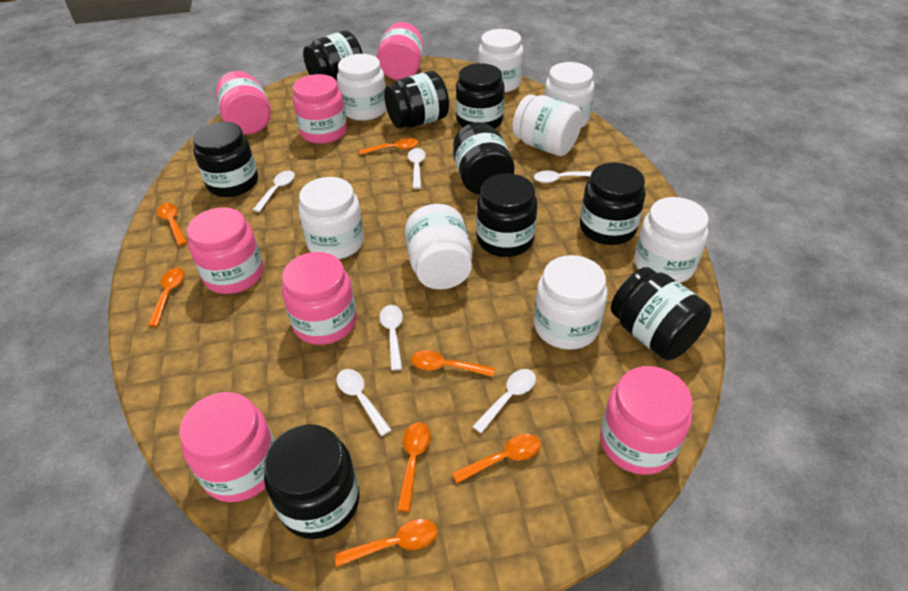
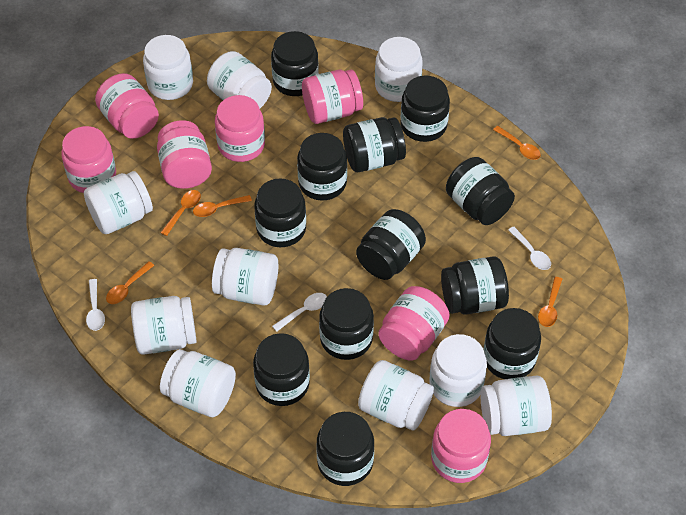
black jar: 9 -> 12
orange spoon: 7 -> 5
white jar: 8 -> 10
white spoon: 6 -> 3

